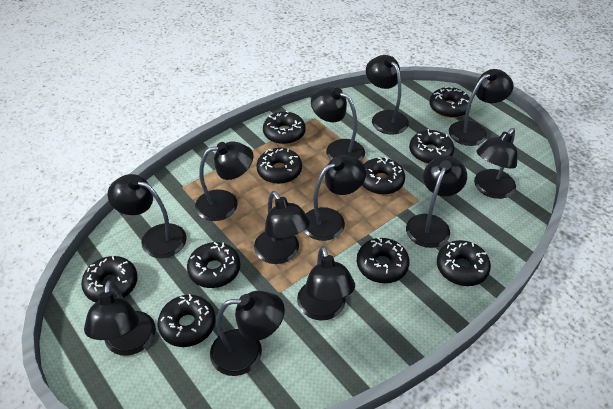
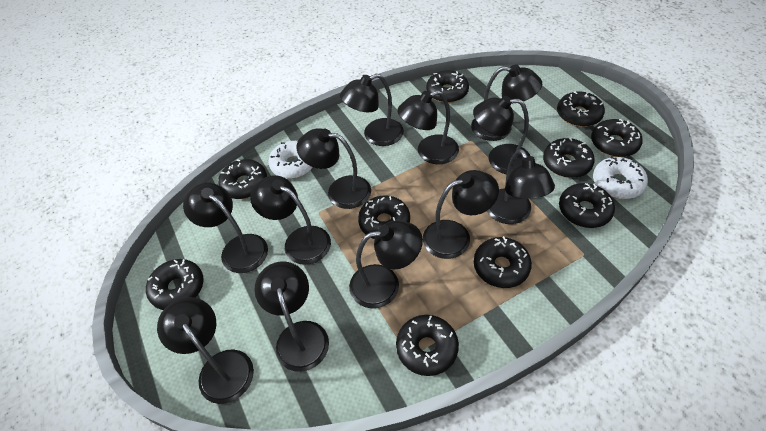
white donut: 0 -> 2

